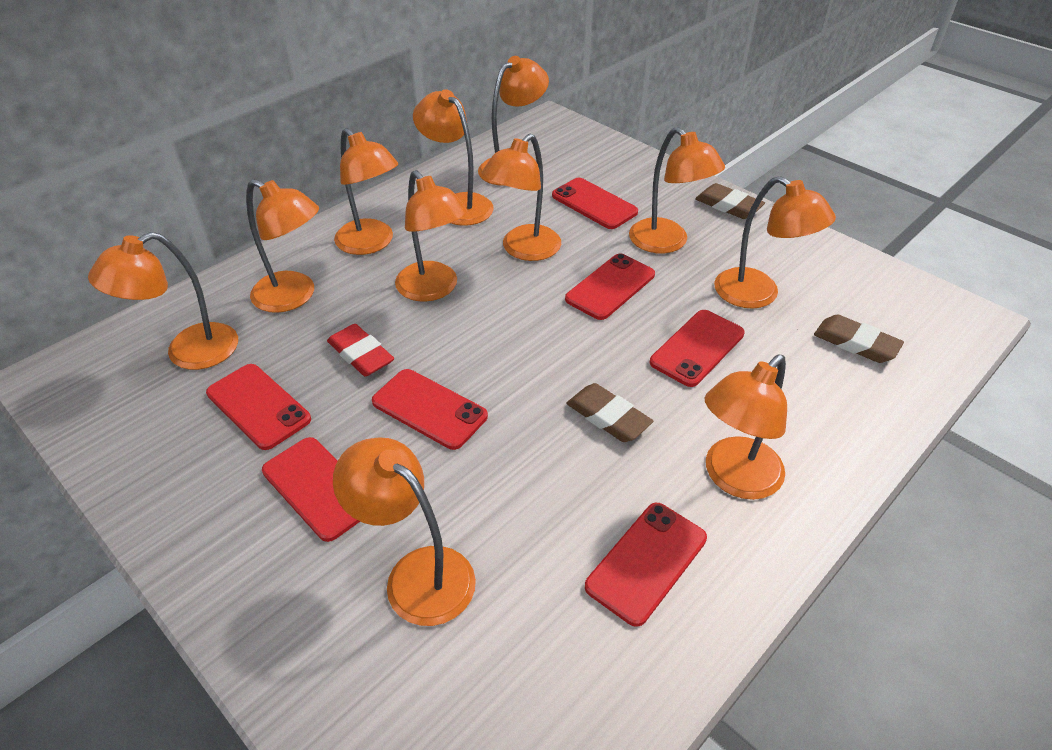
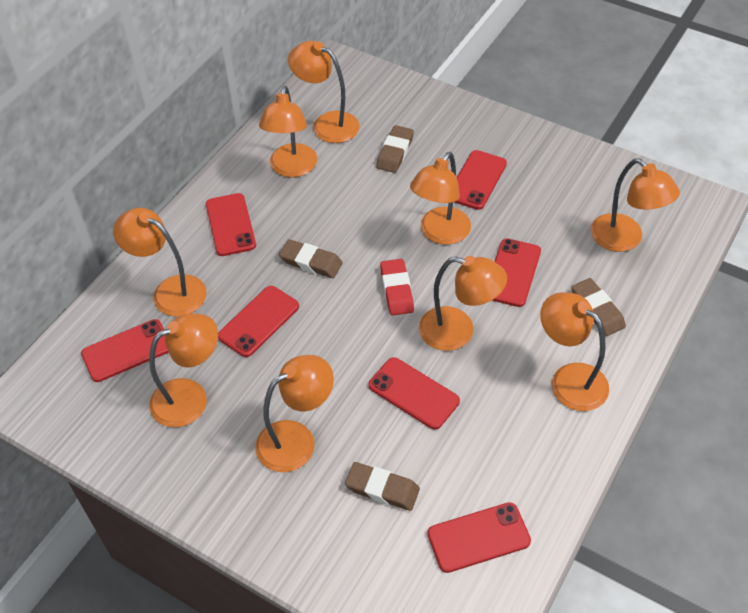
brown eraser: 3 -> 4
orange lamp: 11 -> 9

